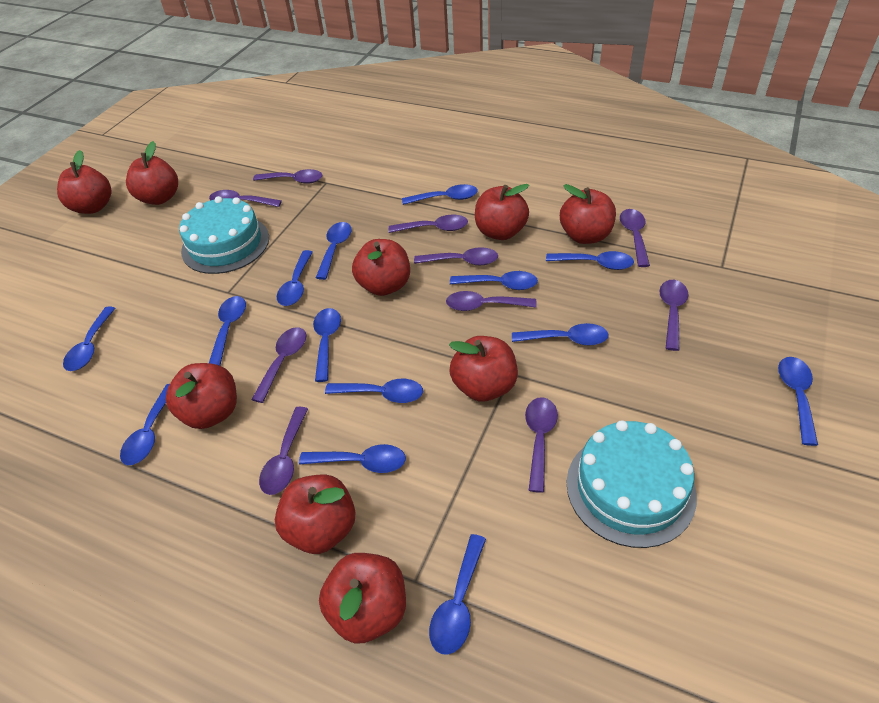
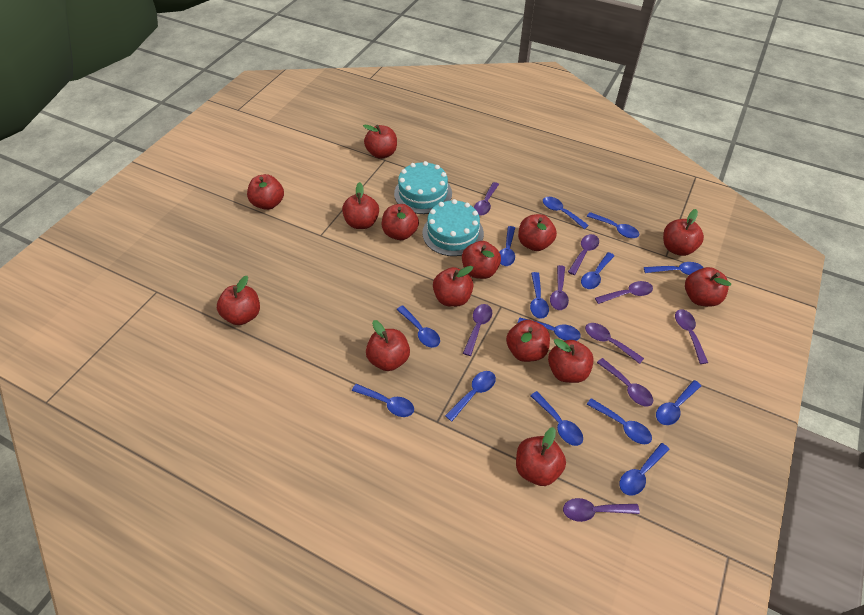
purple spoon: 10 -> 9
red apple: 9 -> 14

